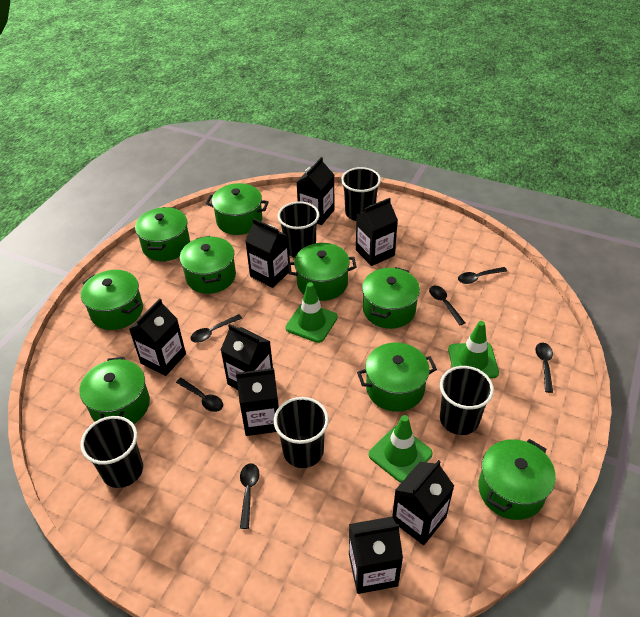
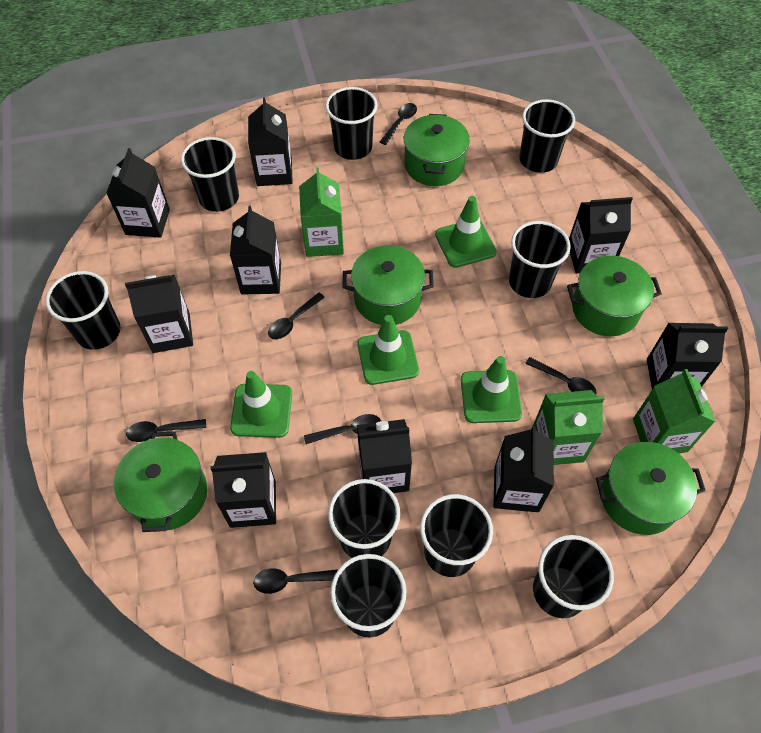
black carton: 8 -> 9
black cup: 5 -> 9
green carton: 0 -> 3
green pot: 9 -> 5
green traffic cone: 3 -> 4

